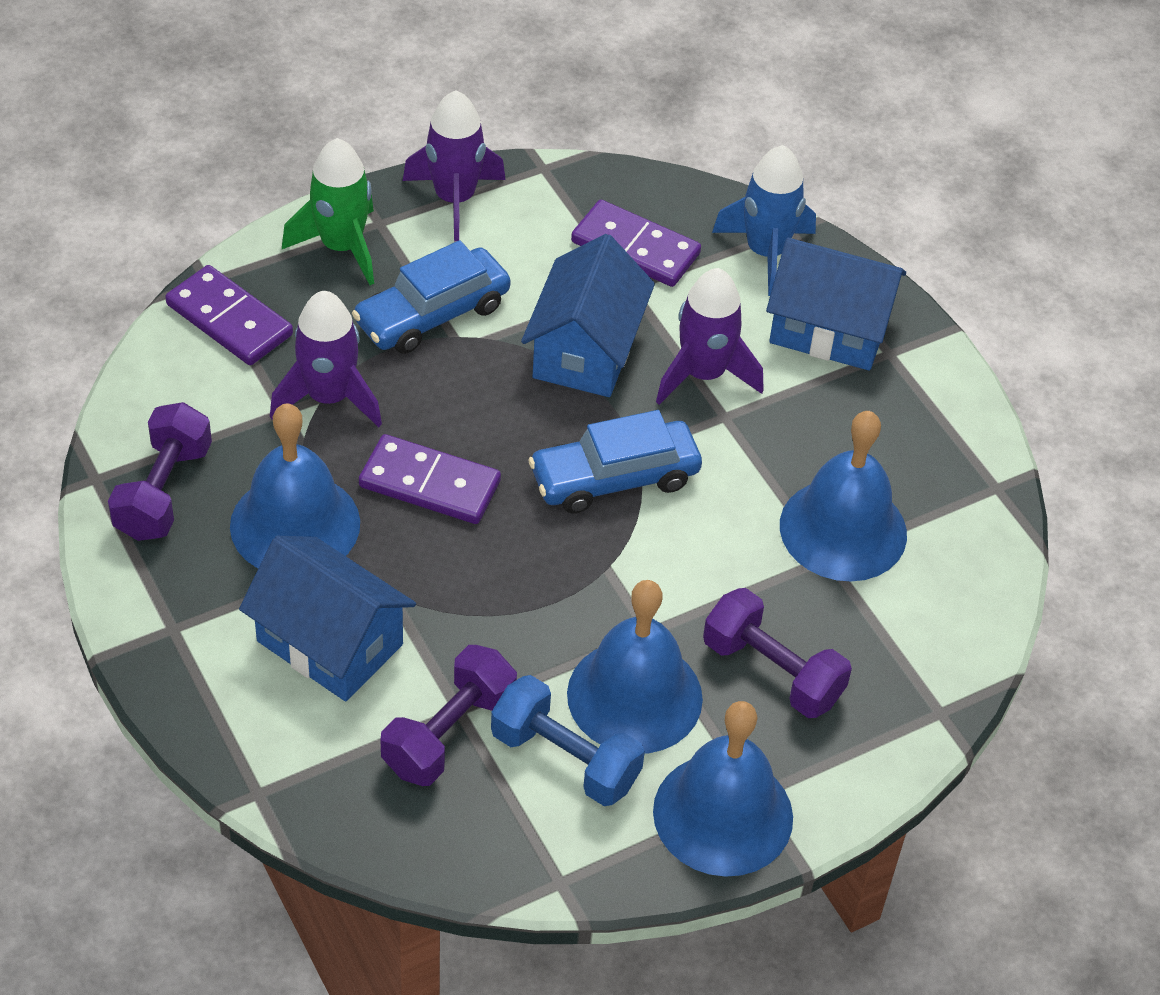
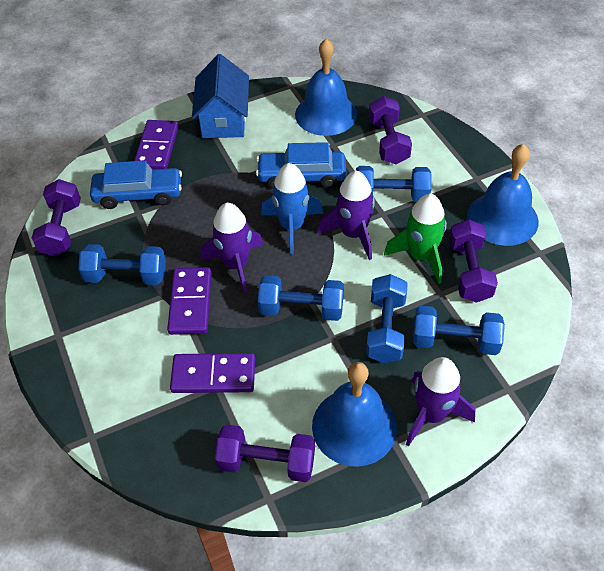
blue bell: 4 -> 3
blue dumbbell: 1 -> 5
blue house: 3 -> 1
purple dumbbell: 3 -> 4

